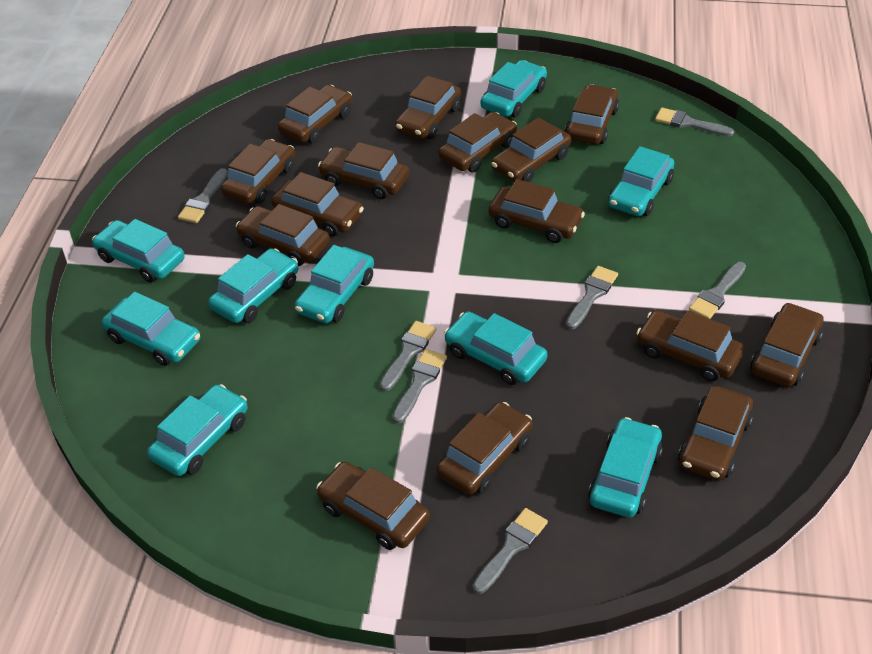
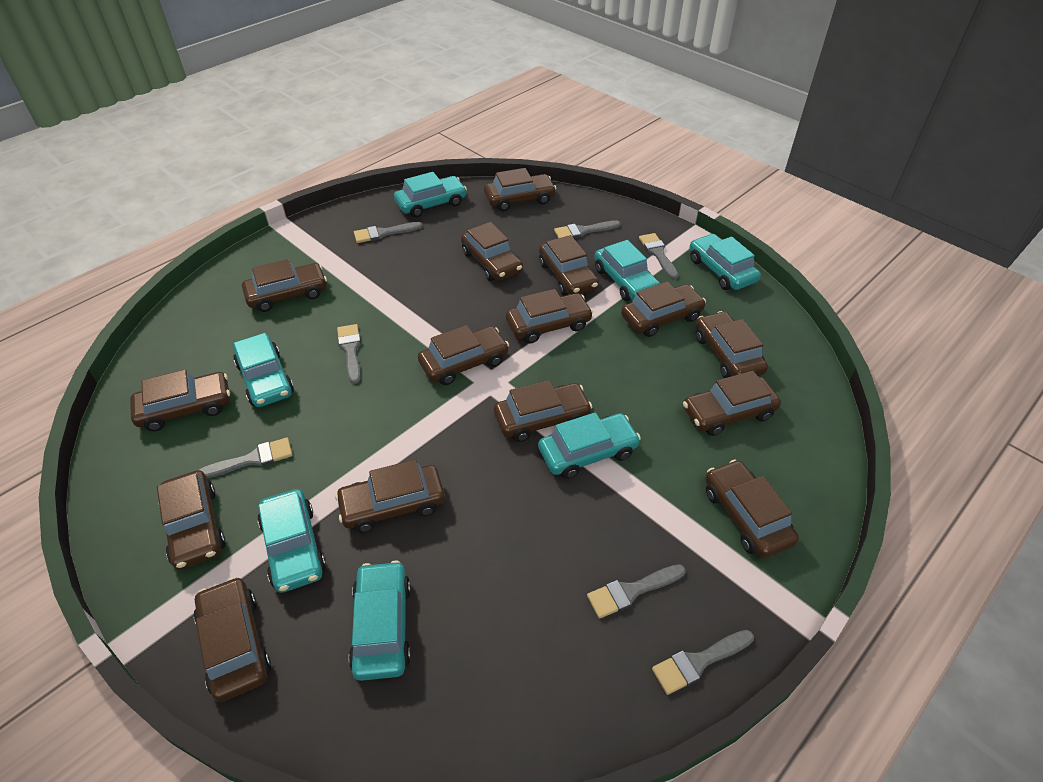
turquoise car: 9 -> 7

